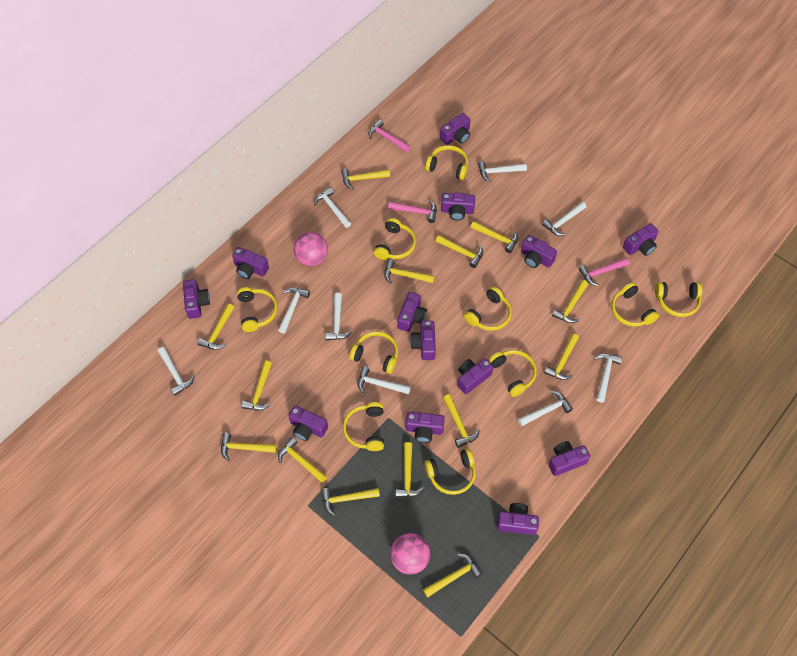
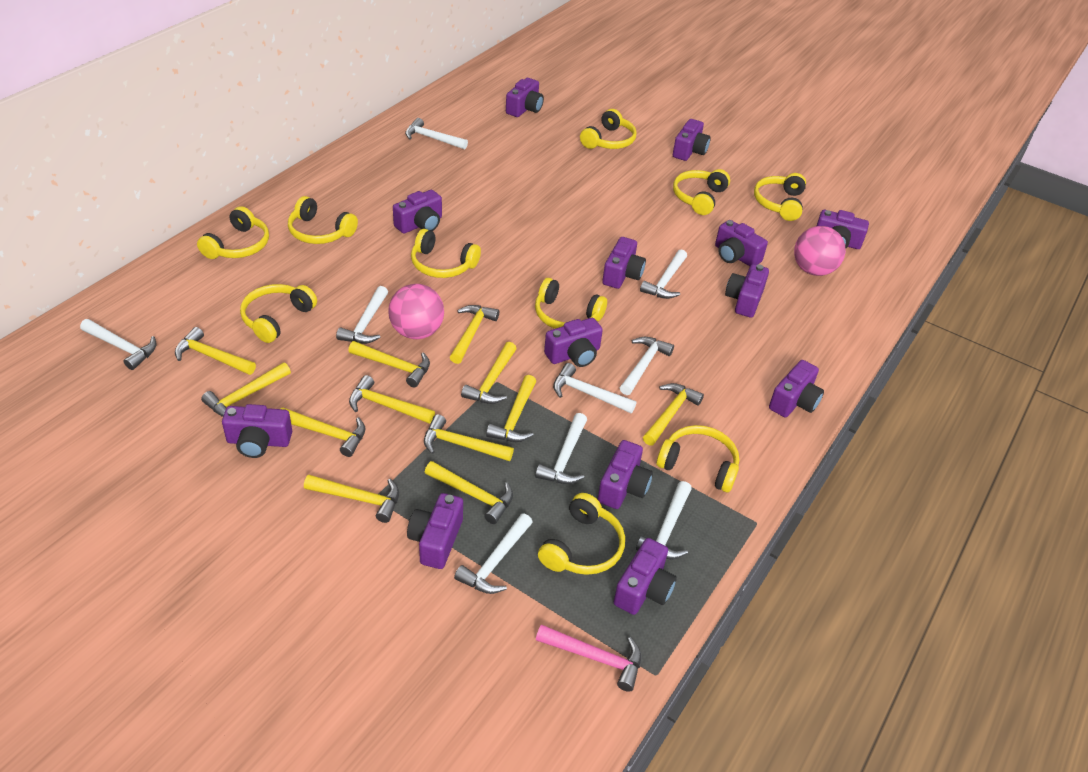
pink hammer: 3 -> 1
yellow hammer: 14 -> 12

